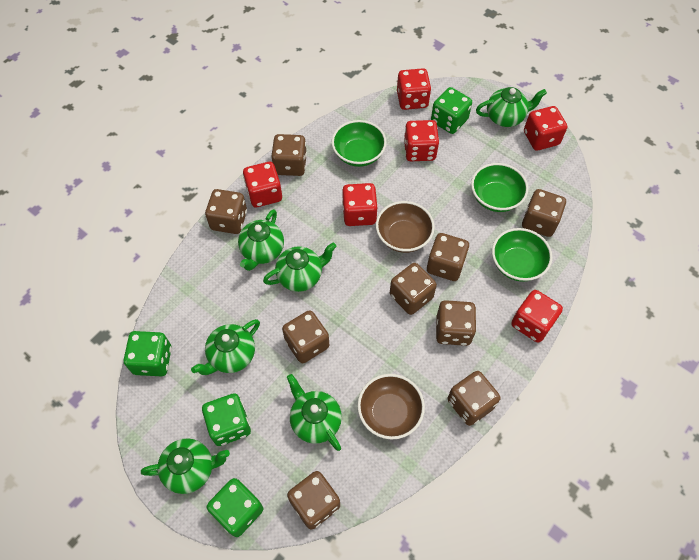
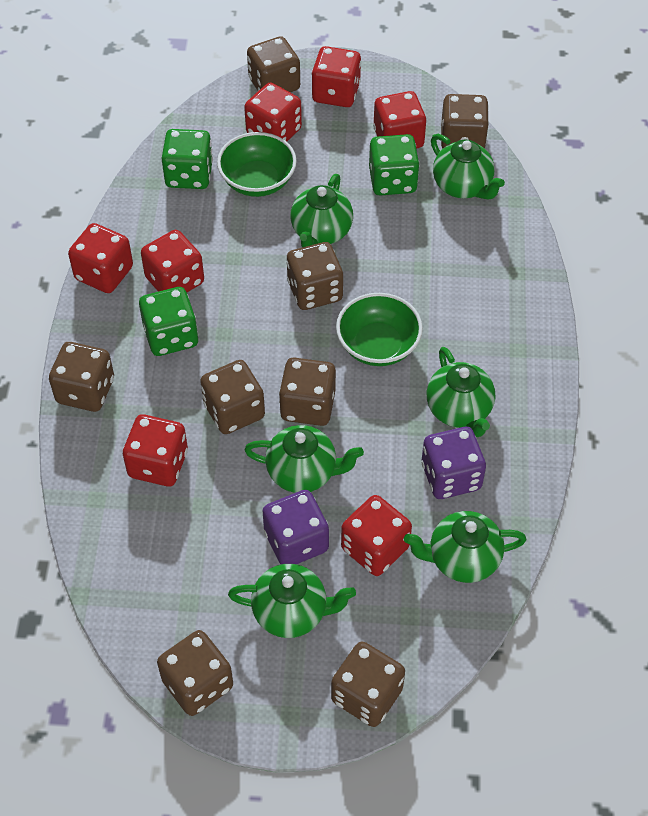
brown bowl: 2 -> 0
brown dice: 9 -> 8
green bowl: 3 -> 2
green dice: 4 -> 3
purple dice: 0 -> 2
red dice: 6 -> 7

